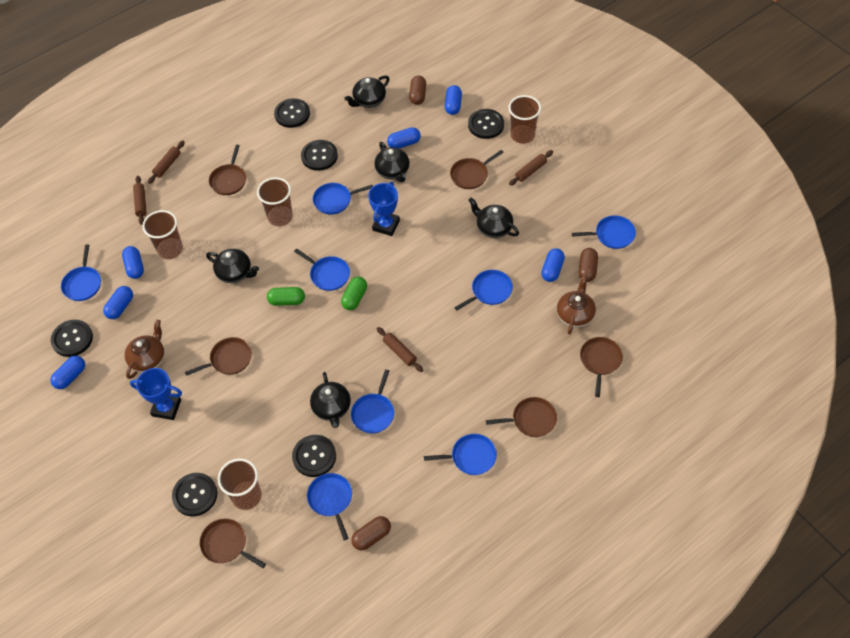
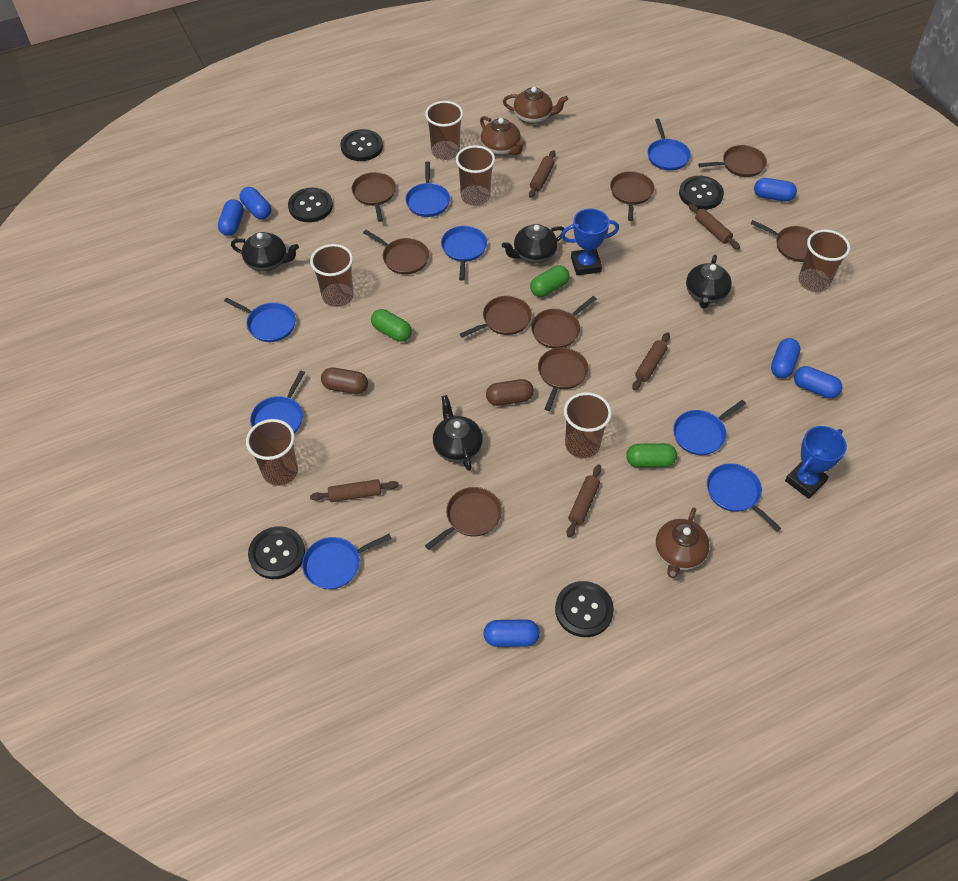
black button: 6 -> 5
black teapot: 5 -> 4
brown capsule: 3 -> 2
brown cup: 4 -> 6
brown pan: 6 -> 9
brown rolling pin: 4 -> 5
brown teapot: 2 -> 3
green capsule: 2 -> 3

